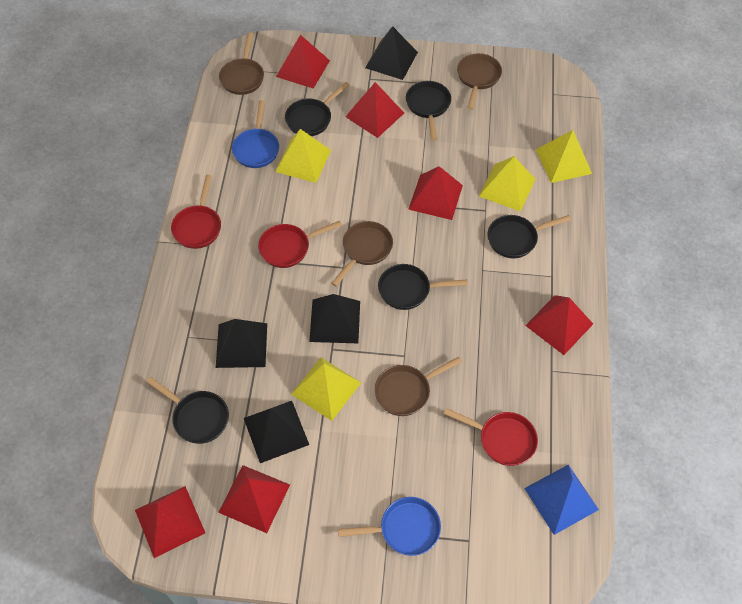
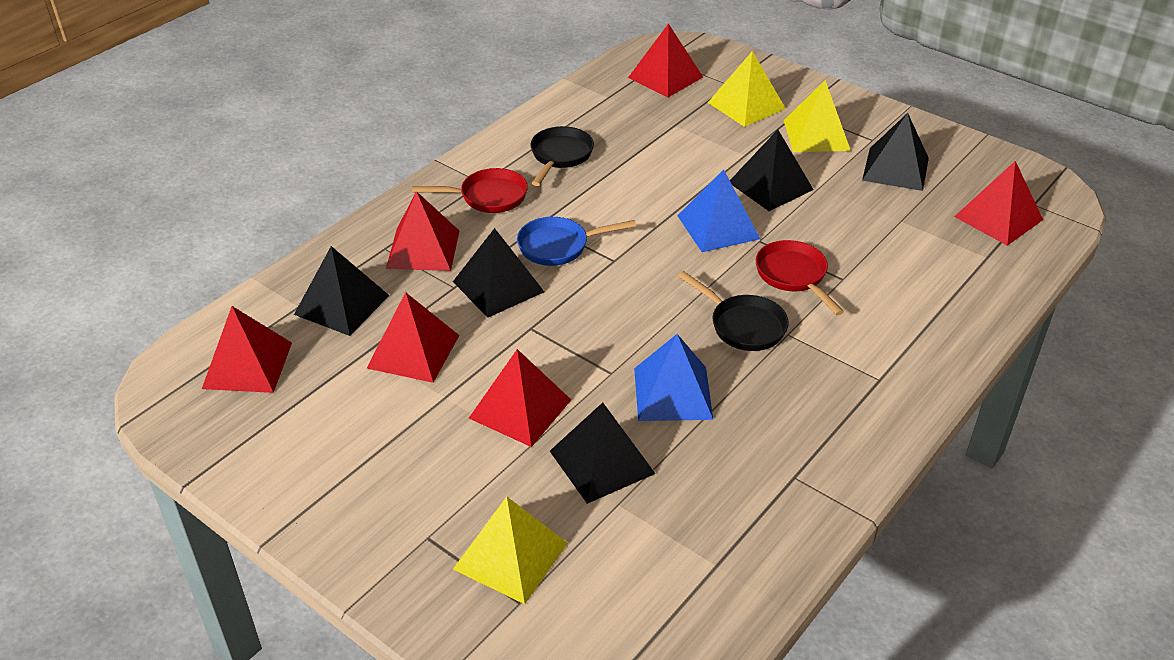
black pan: 5 -> 2
black pyramid: 4 -> 5
blue pan: 2 -> 1
blue pyramid: 1 -> 2
brown pan: 4 -> 0
red pan: 3 -> 2
yellow pyramid: 4 -> 3

